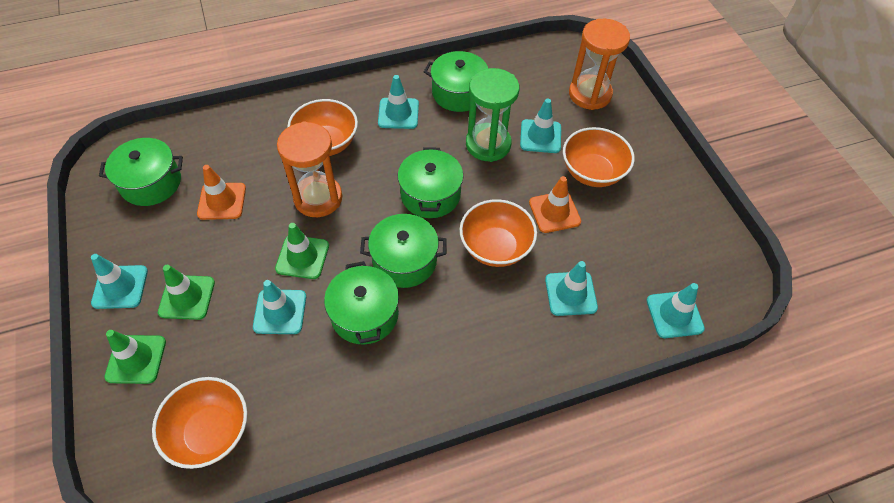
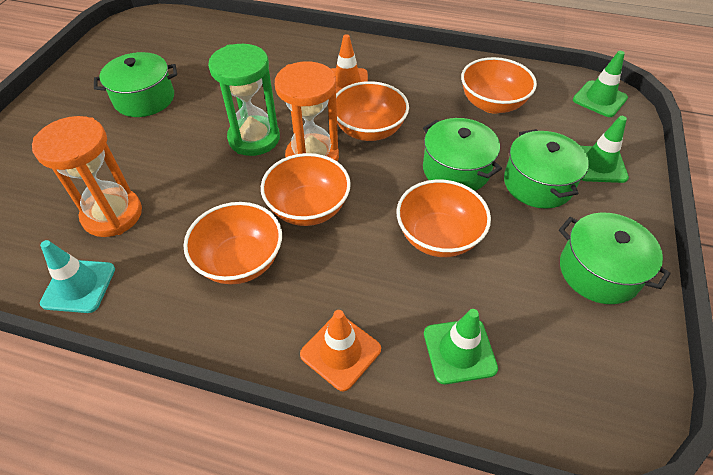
green pot: 5 -> 4
orange bowl: 4 -> 5
turquoise traffic cone: 6 -> 1

